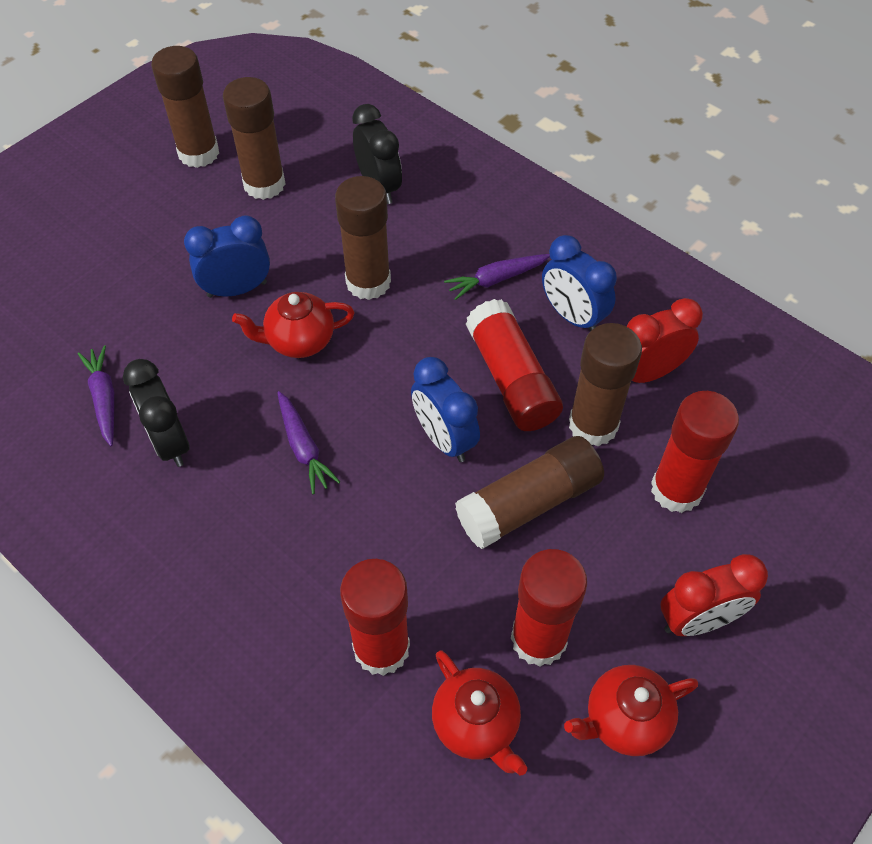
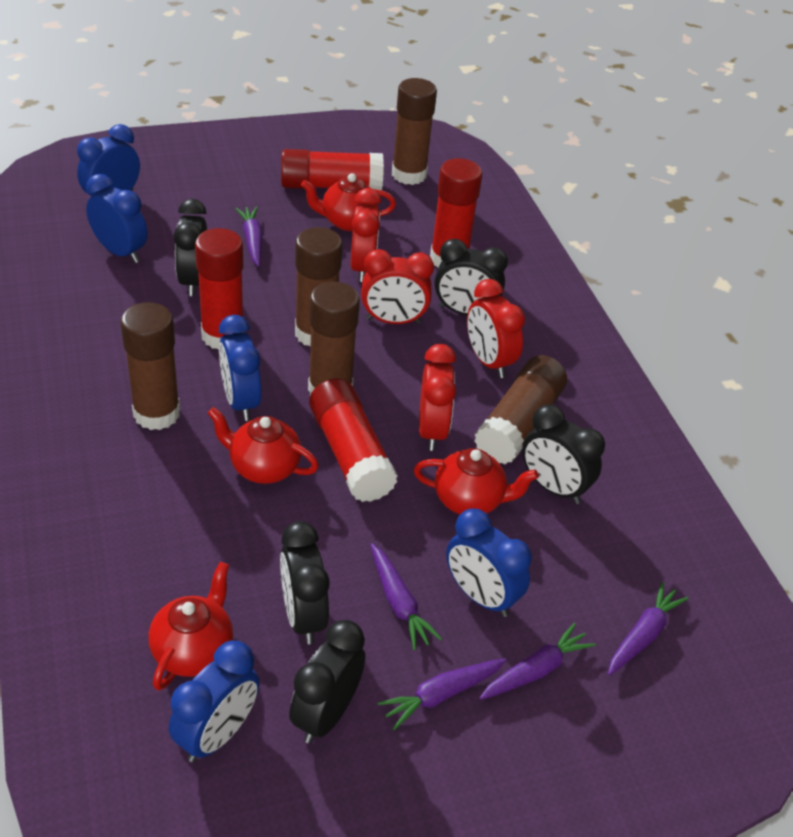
black clock: 2 -> 5
blue clock: 3 -> 5
purple carrot: 3 -> 5
red clock: 2 -> 4
red teapot: 3 -> 4

